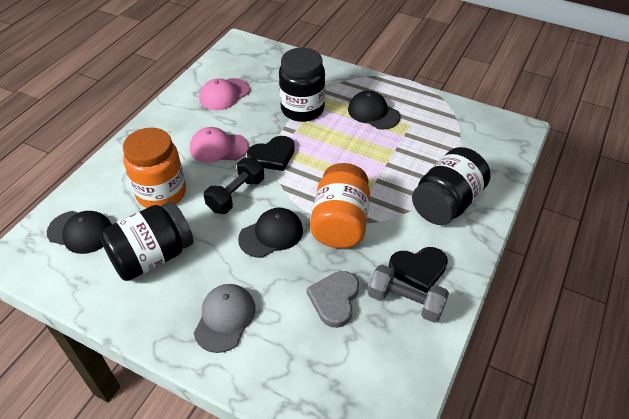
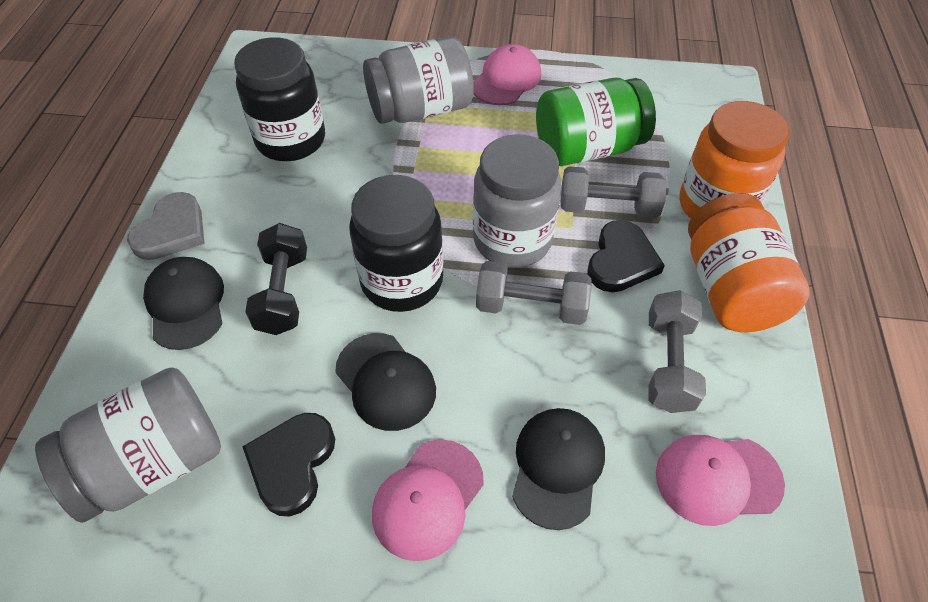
black jar: 3 -> 2
green jar: 0 -> 1
grey cap: 1 -> 0
grey dumbbell: 1 -> 3
grey jar: 0 -> 3
pink cap: 2 -> 3

